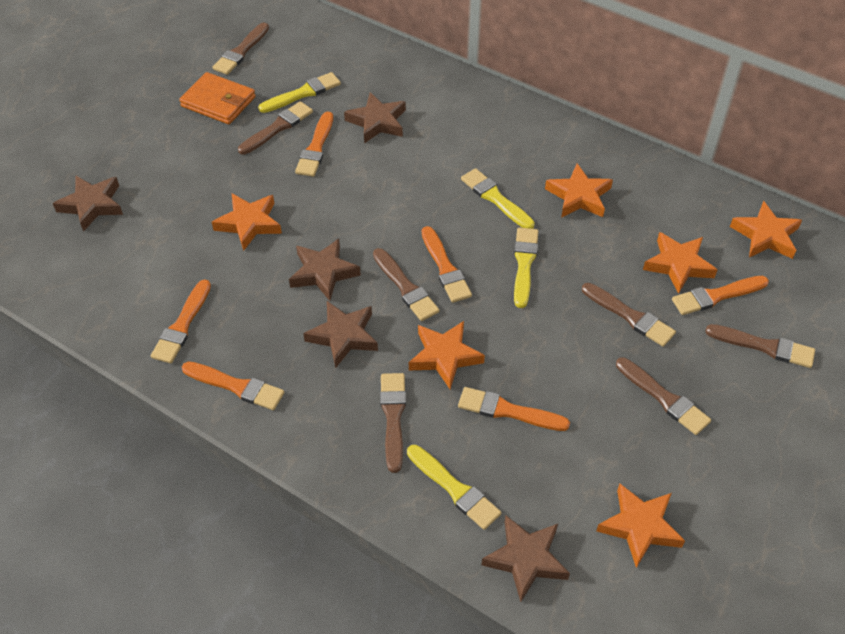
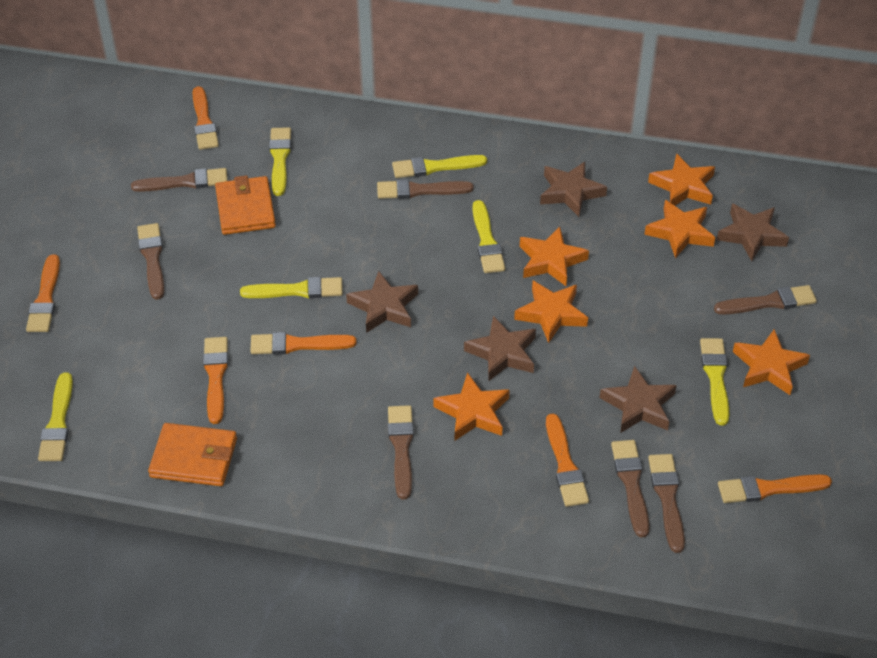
orange wallet: 1 -> 2
yellow brush: 4 -> 6

